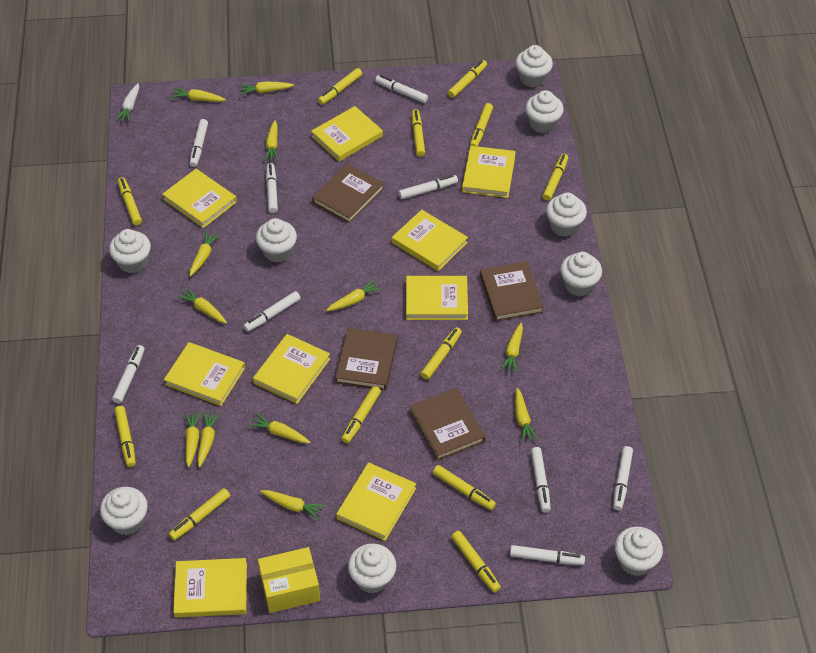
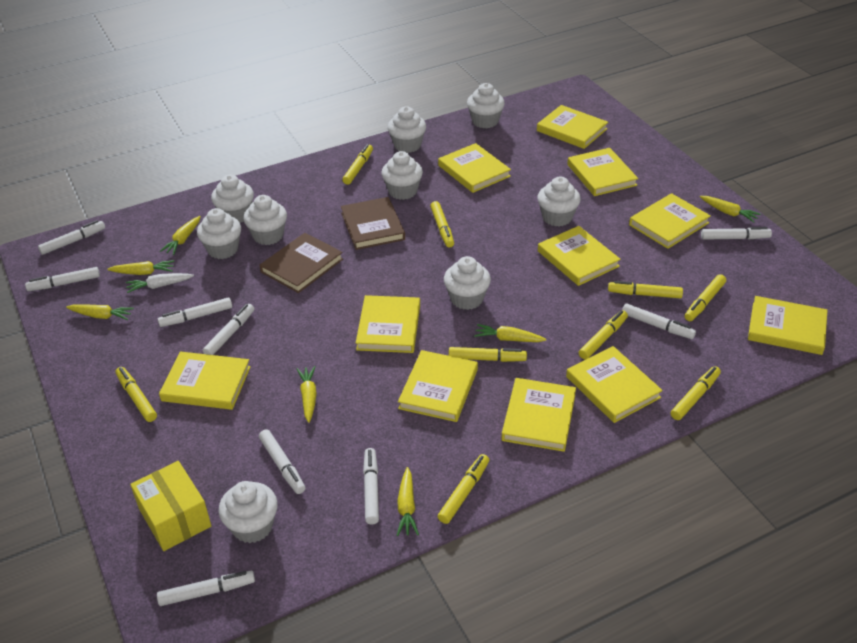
brown book: 4 -> 2
yellow book: 9 -> 11
yellow carrot: 12 -> 7
yellow marker: 12 -> 9

